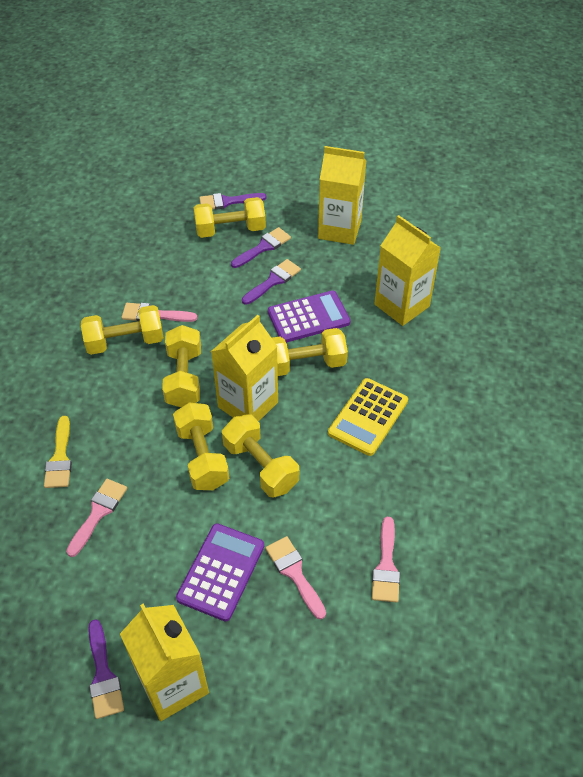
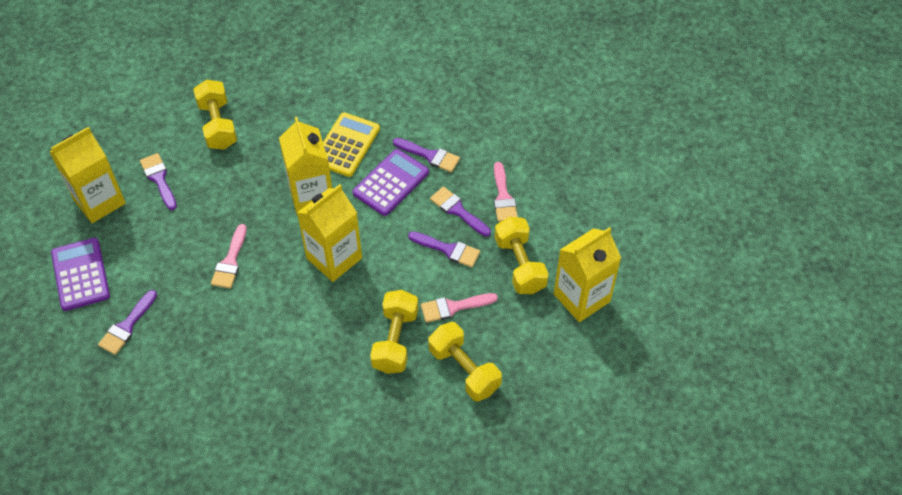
pink brush: 4 -> 3
purple brush: 4 -> 5
yellow brush: 1 -> 0
yellow dumbbell: 6 -> 4

